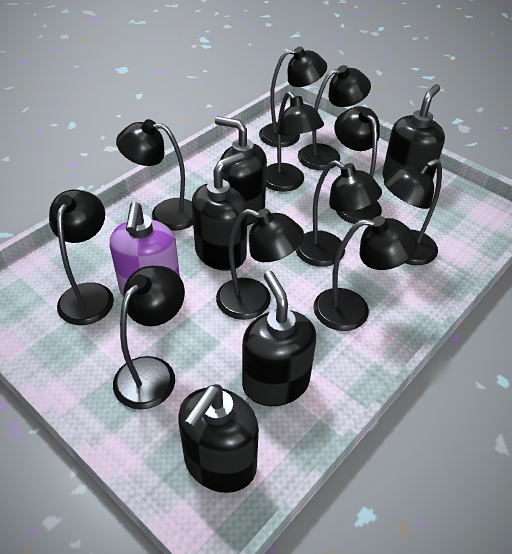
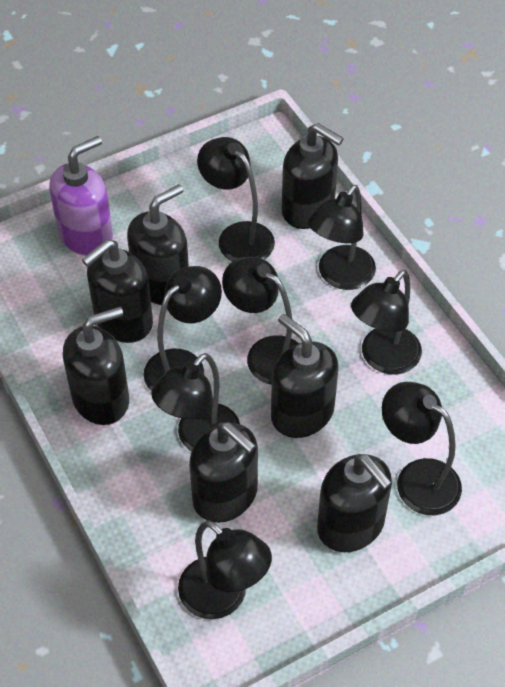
black lamp: 11 -> 8
black soap dispenser: 5 -> 7

